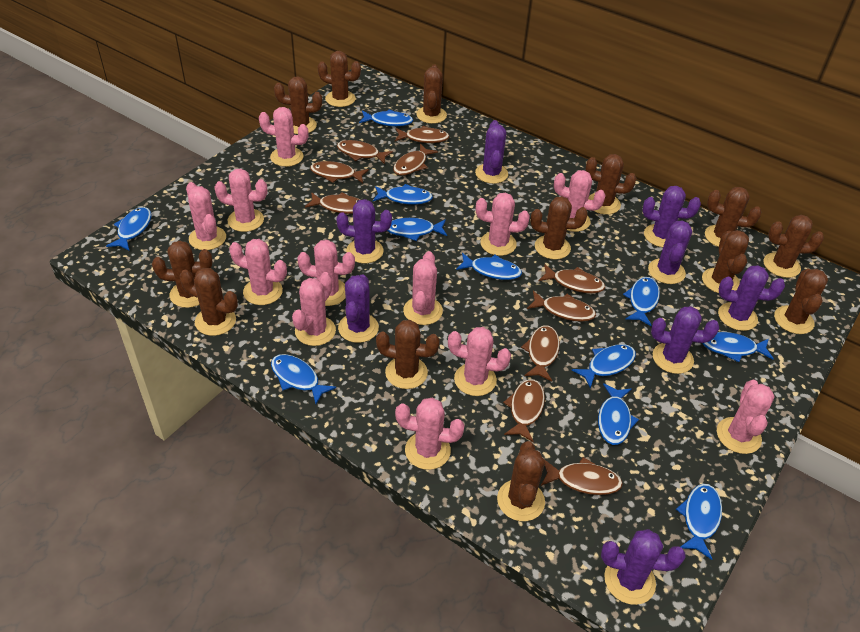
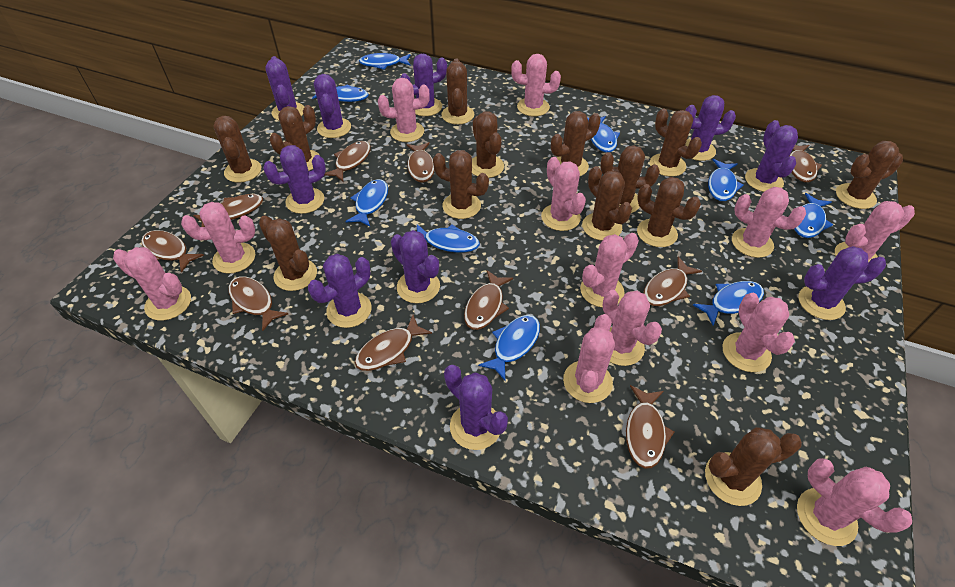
blue fish: 11 -> 9
purple cactus: 8 -> 10

